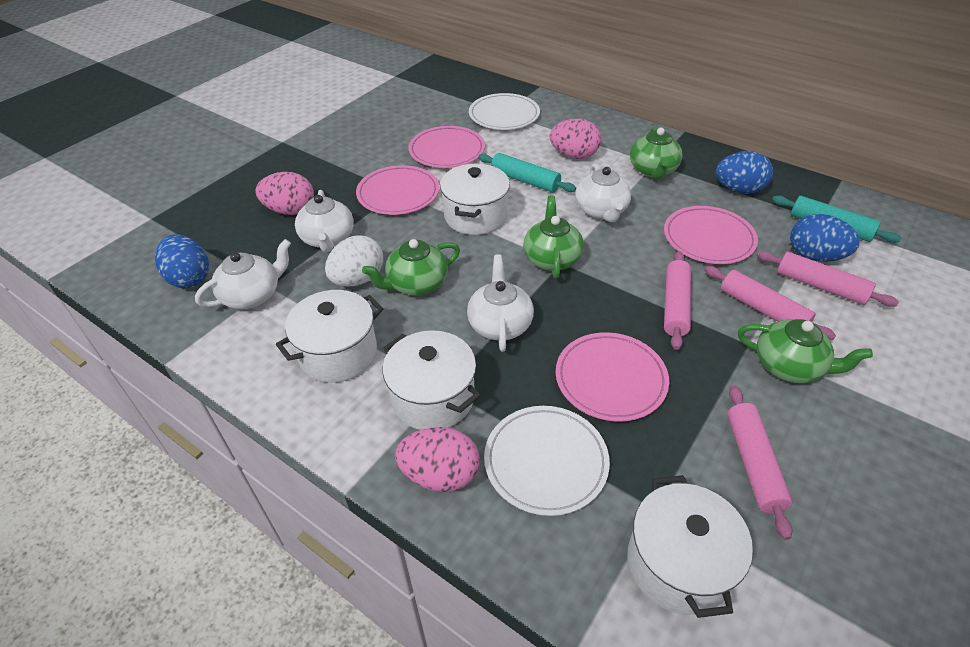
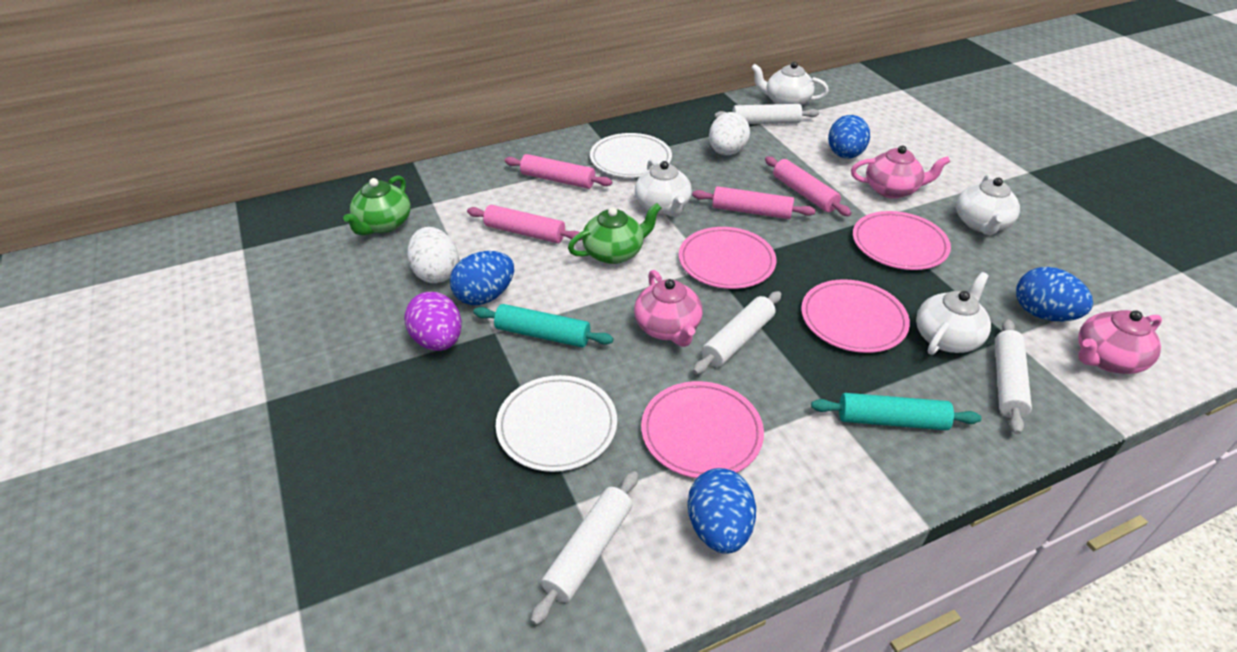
blue egg: 3 -> 4
green teapot: 4 -> 2
pink egg: 3 -> 0
pink teapot: 0 -> 3
purple egg: 0 -> 1
white egg: 1 -> 2
white pot: 4 -> 0
white rolling pin: 0 -> 4

